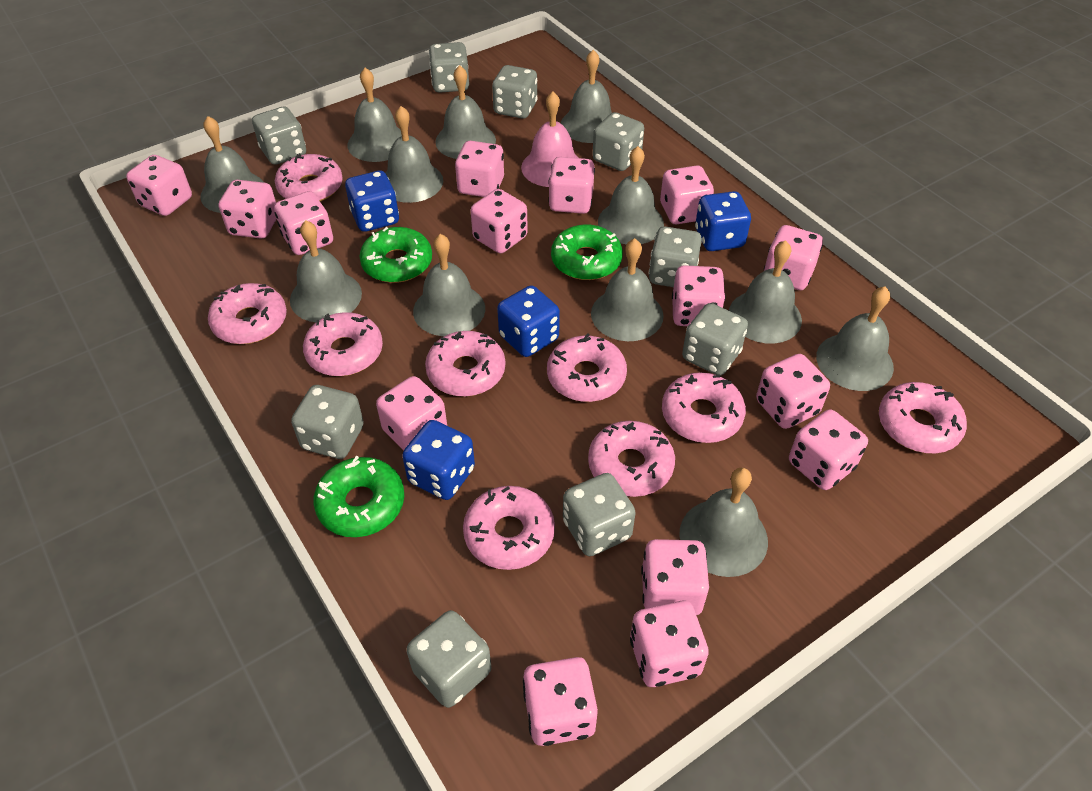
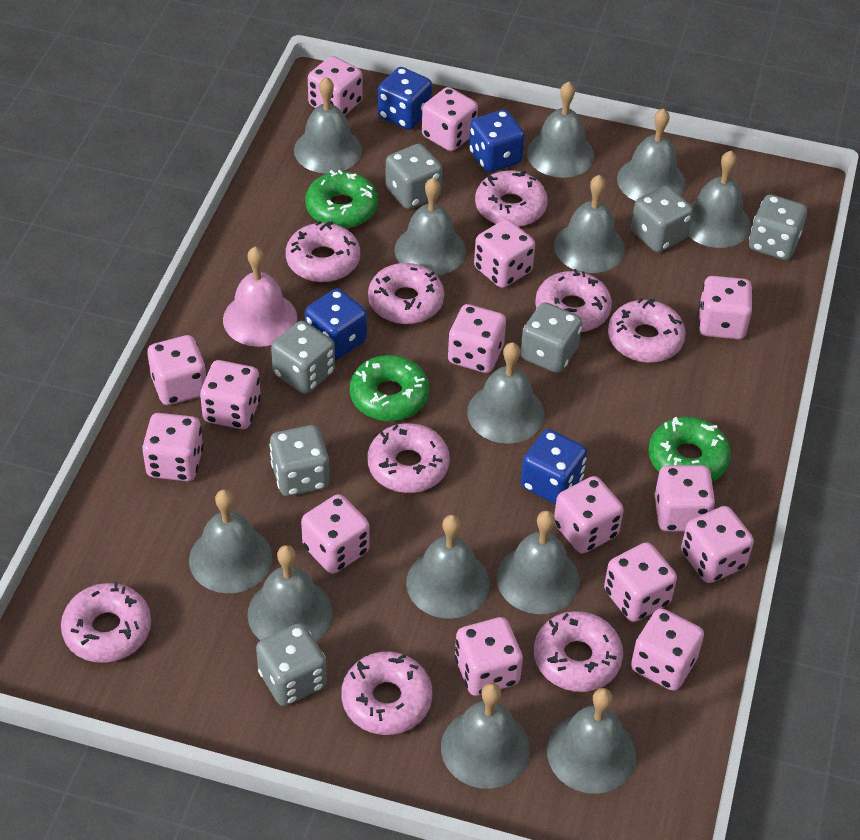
grey bell: 12 -> 13
grey dice: 9 -> 7

